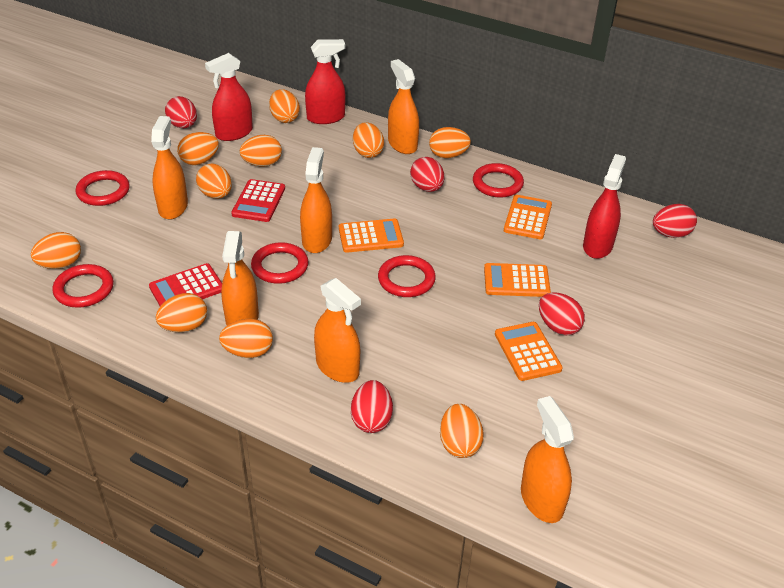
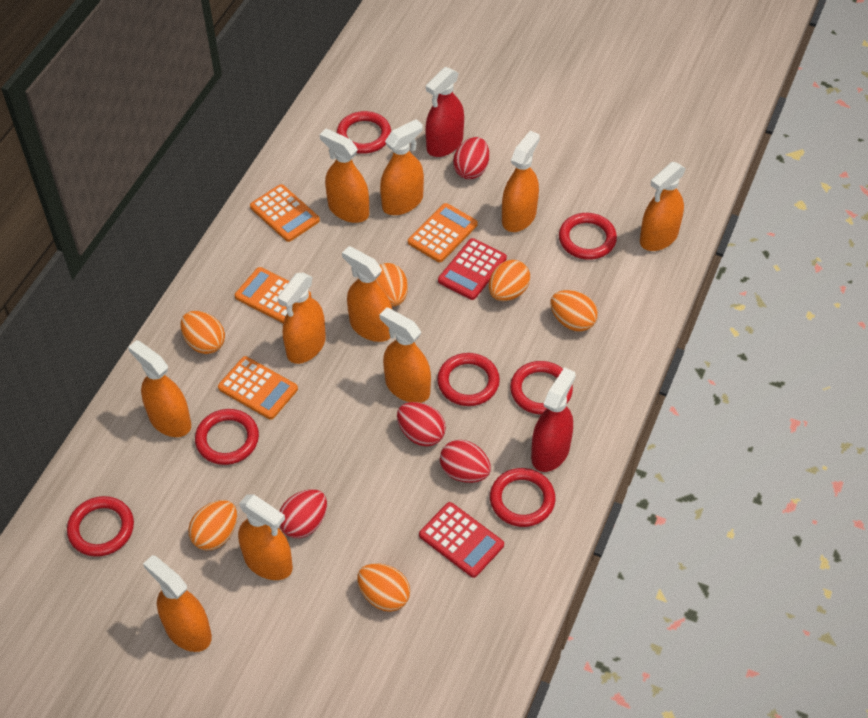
orange egg: 10 -> 6
orange spray bottle: 6 -> 10
red egg: 5 -> 4
red ring: 5 -> 7
red spray bottle: 3 -> 2

